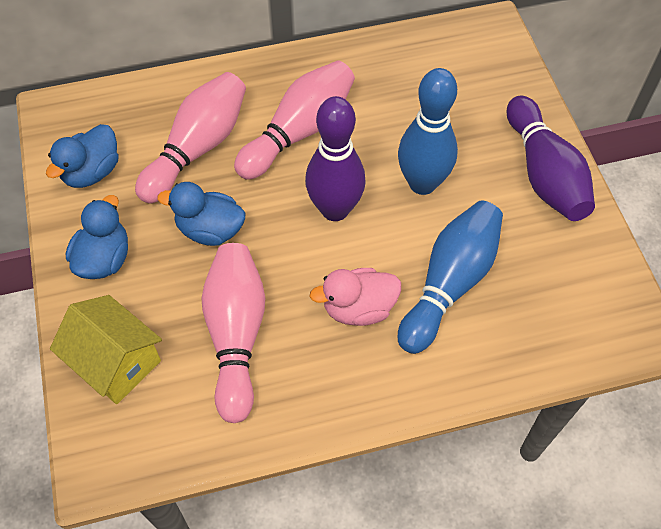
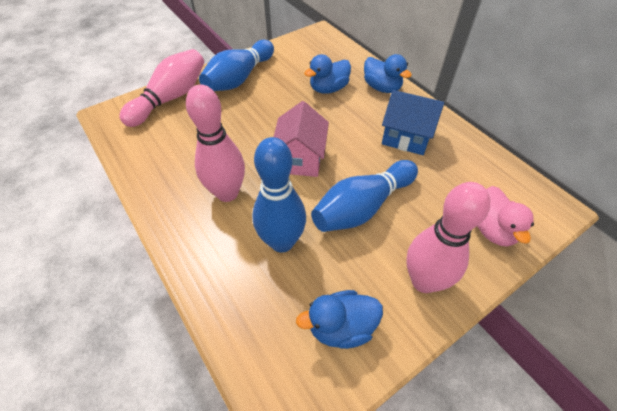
blue bowling pin: 2 -> 3
blue house: 0 -> 1
pink house: 0 -> 1
purple bowling pin: 2 -> 0
yellow house: 1 -> 0

